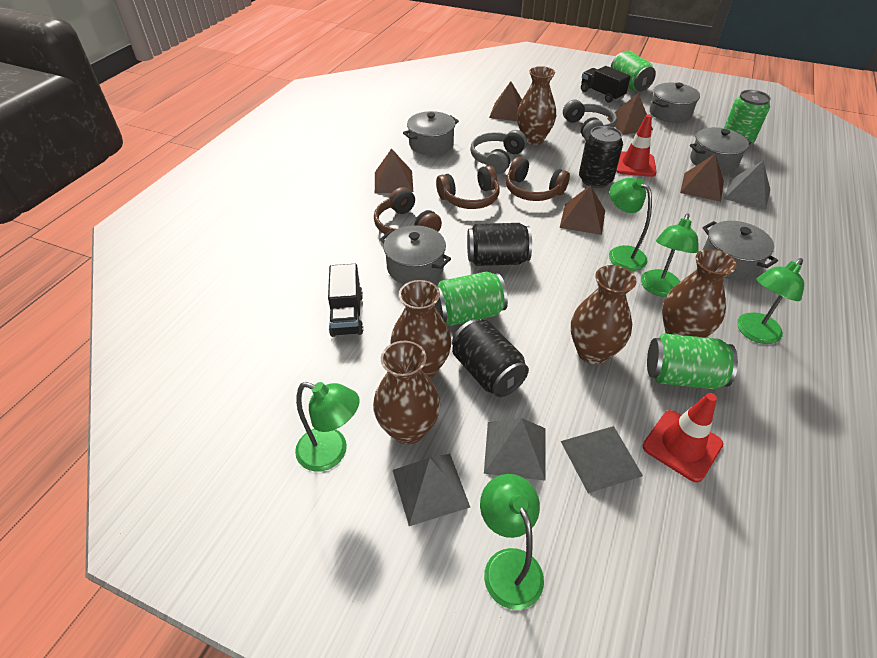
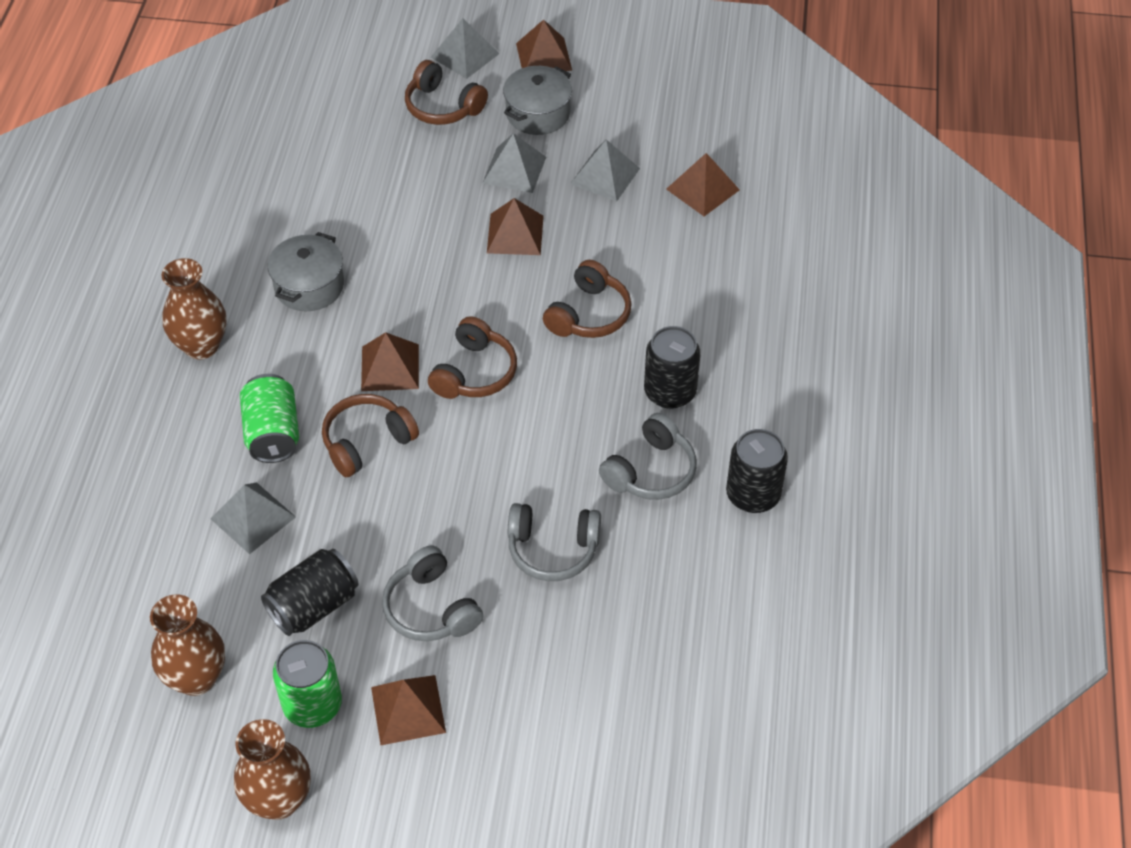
black truck: 2 -> 0
brown headphones: 3 -> 4
brown vase: 5 -> 3
green can: 4 -> 2
green lamp: 5 -> 0
grey headphones: 2 -> 3
grey pot: 5 -> 2
red traffic cone: 2 -> 0

